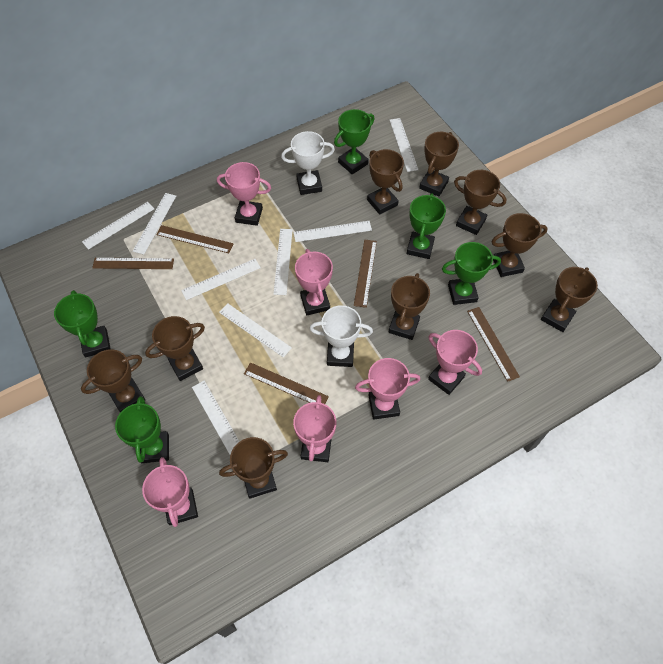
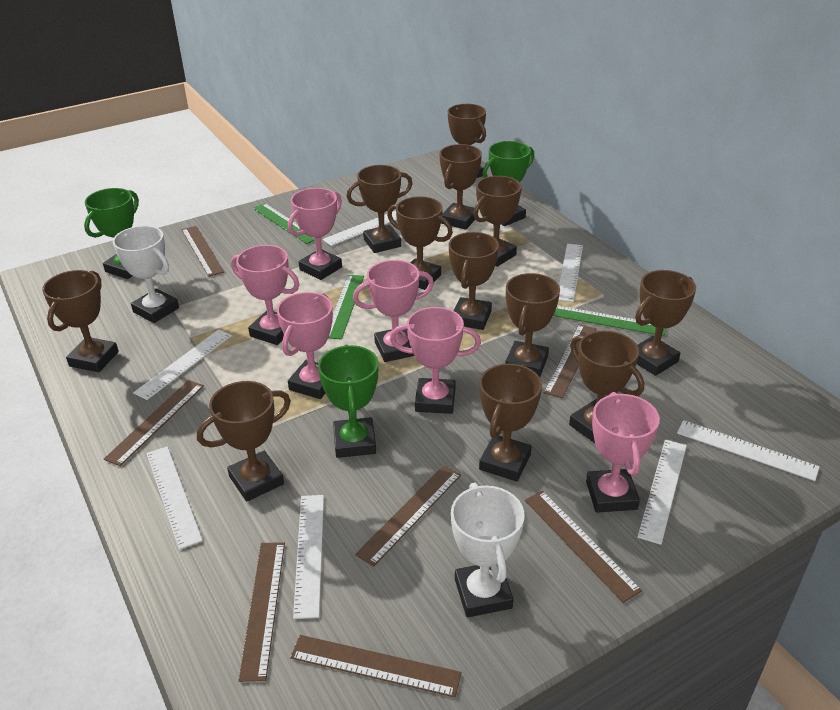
brown ruler: 5 -> 7
brown trophy: 9 -> 12
green ruler: 0 -> 3
green trophy: 5 -> 3
white ruler: 8 -> 7

